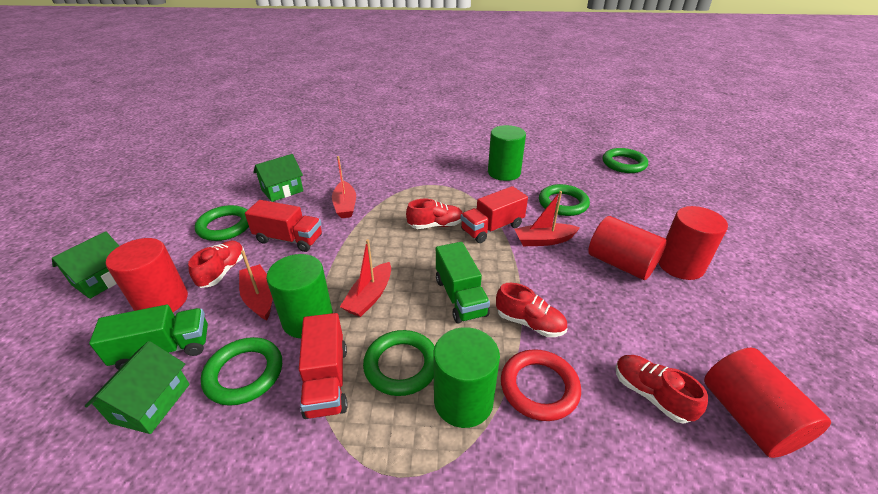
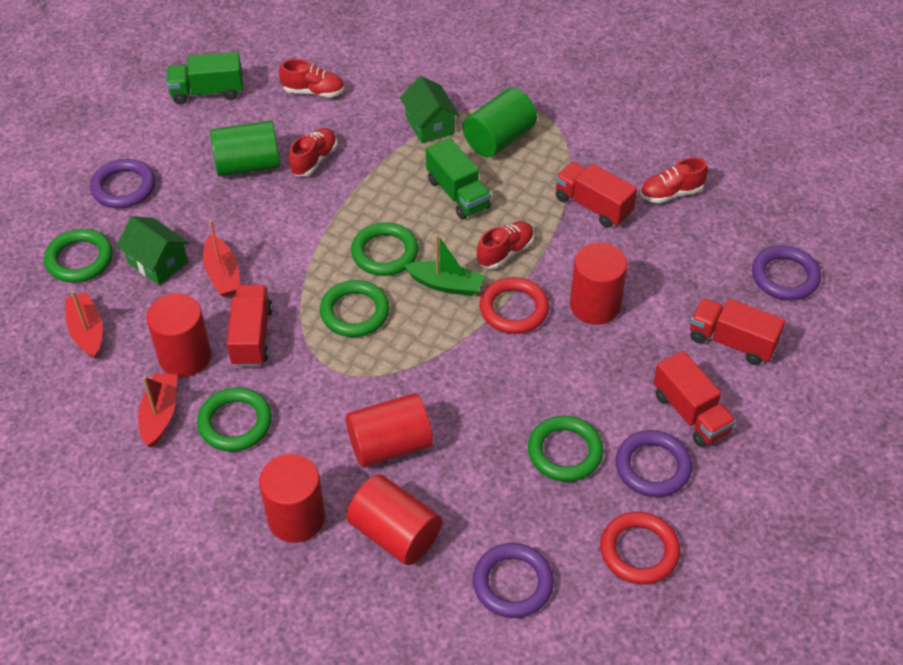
green boat: 0 -> 1
green cylinder: 3 -> 2
green house: 3 -> 2
purple ring: 0 -> 4
red boat: 4 -> 3
red cylinder: 4 -> 5
red ring: 1 -> 2
red truck: 3 -> 4

